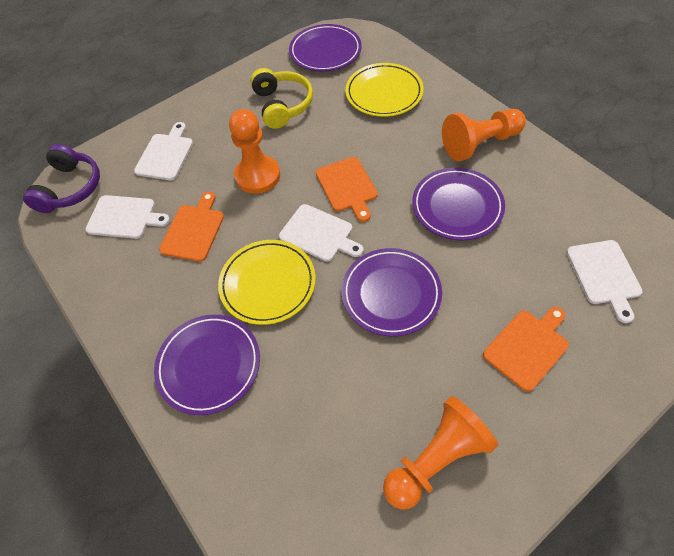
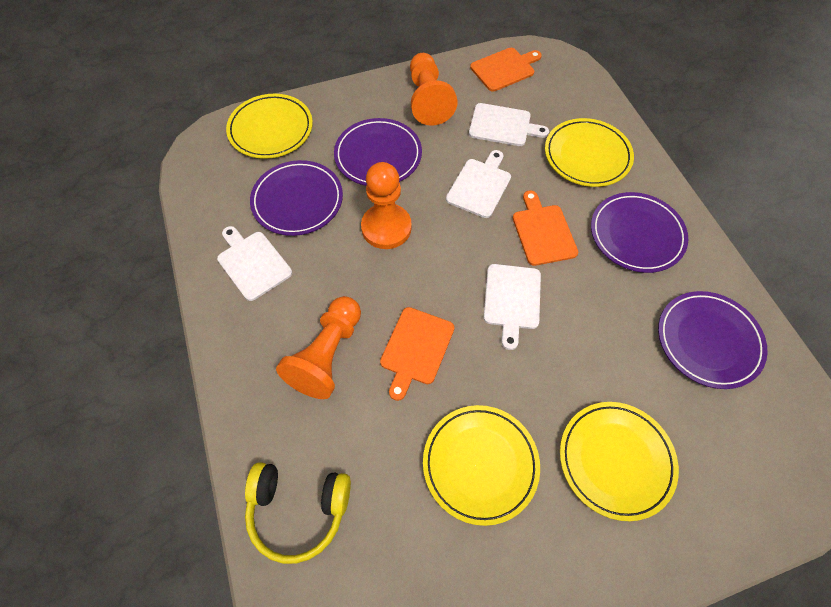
purple headphones: 1 -> 0
yellow plate: 2 -> 4

